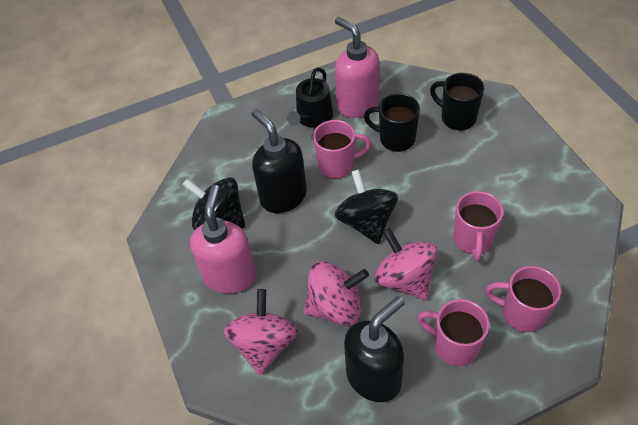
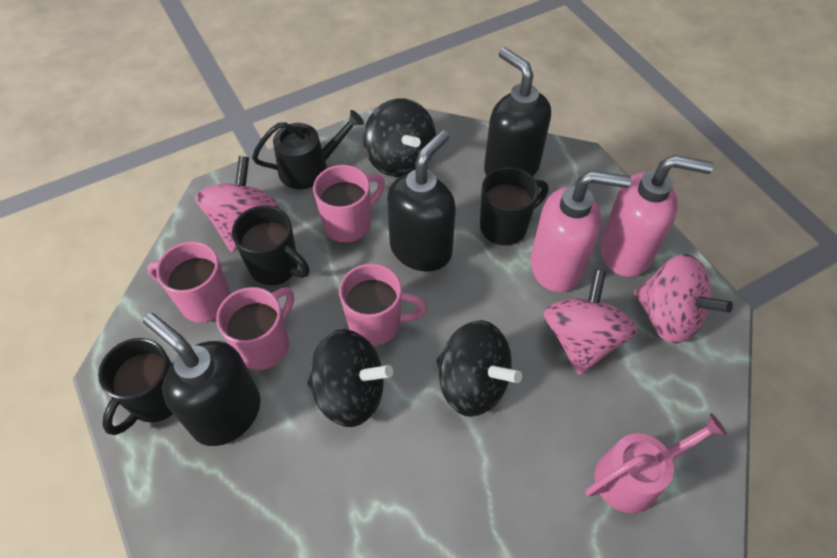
black mug: 2 -> 3
black soap dispenser: 2 -> 3
black spinning top: 2 -> 3
pink watering can: 0 -> 1

